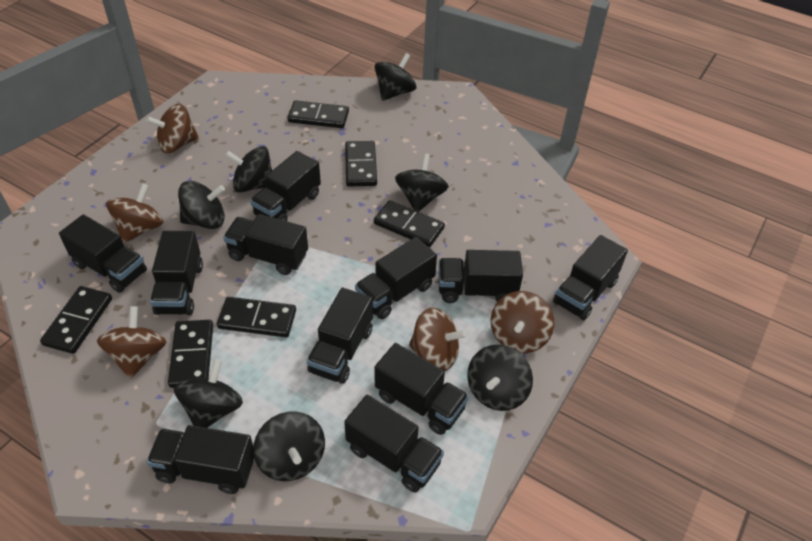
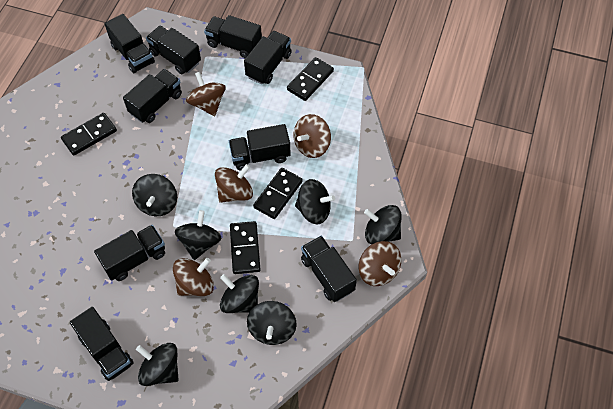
black domino: 6 -> 4
black truck: 11 -> 9

